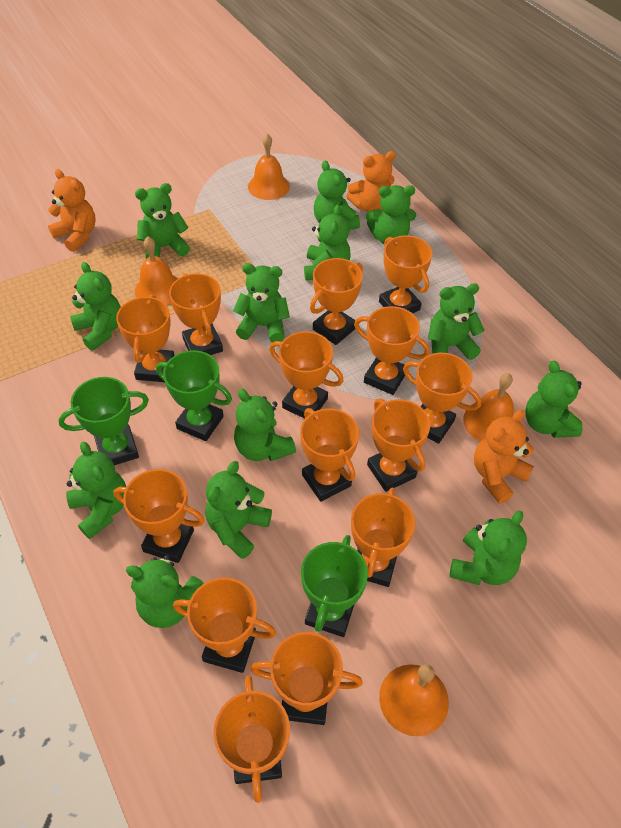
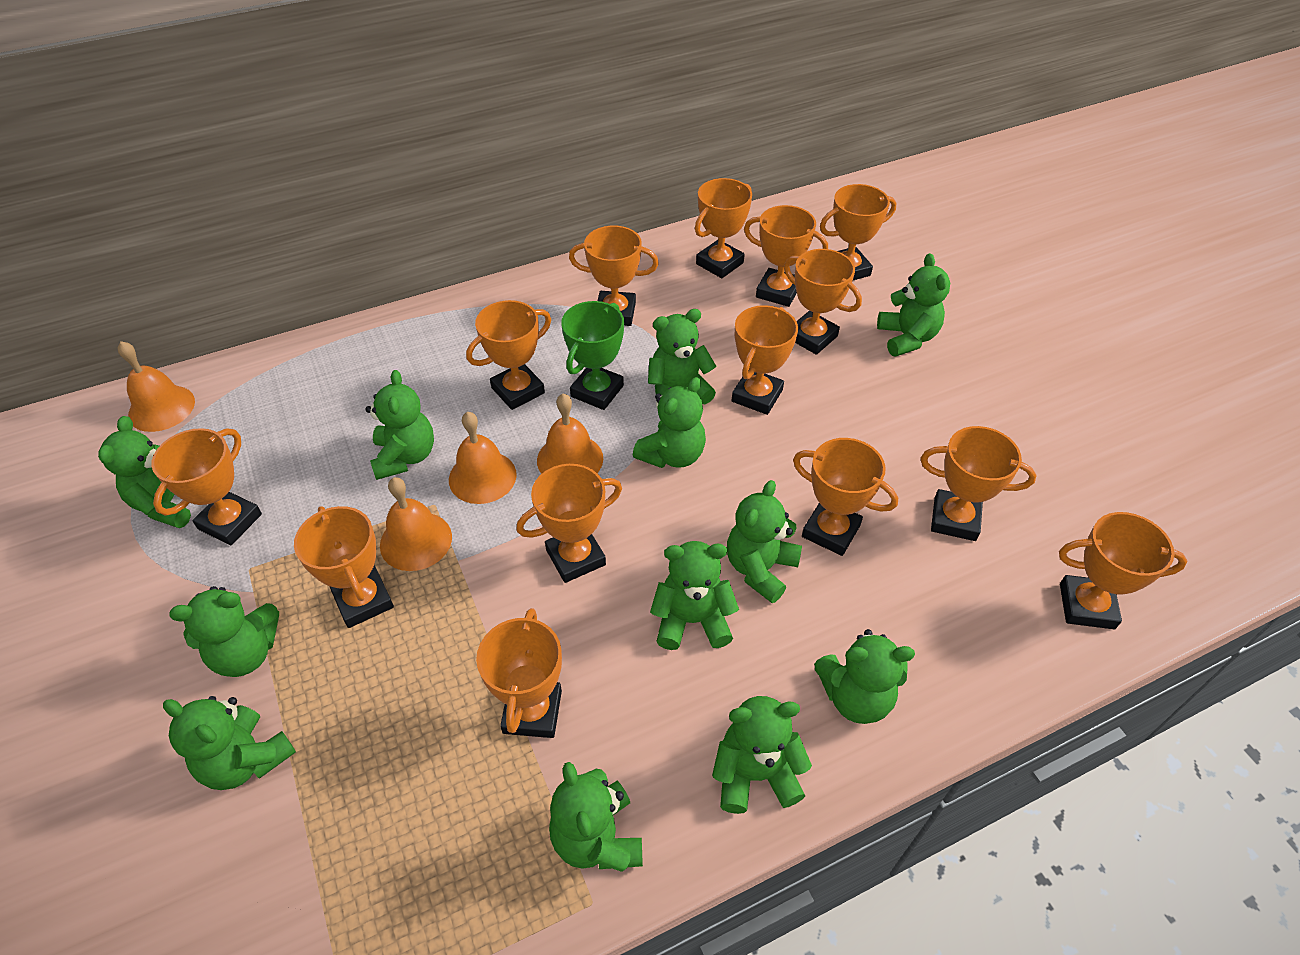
green teddy bear: 13 -> 12
green trophy: 3 -> 1
orange teddy bear: 3 -> 0

